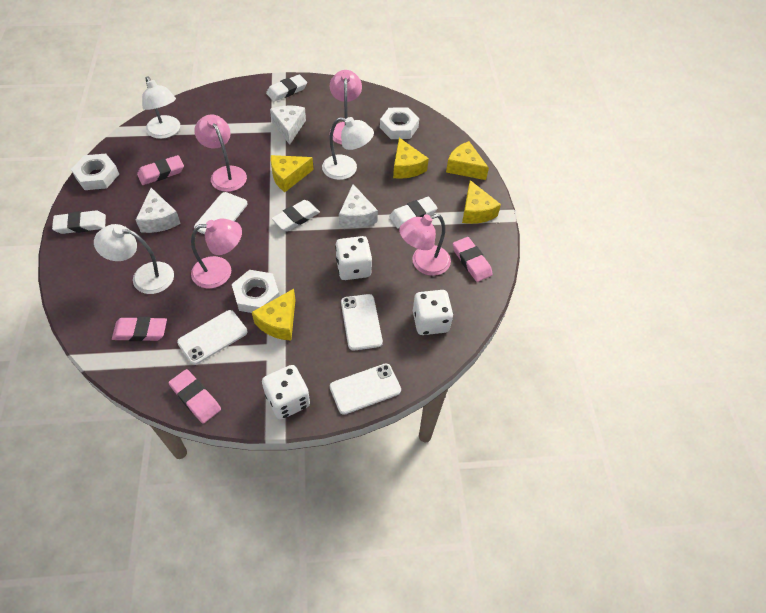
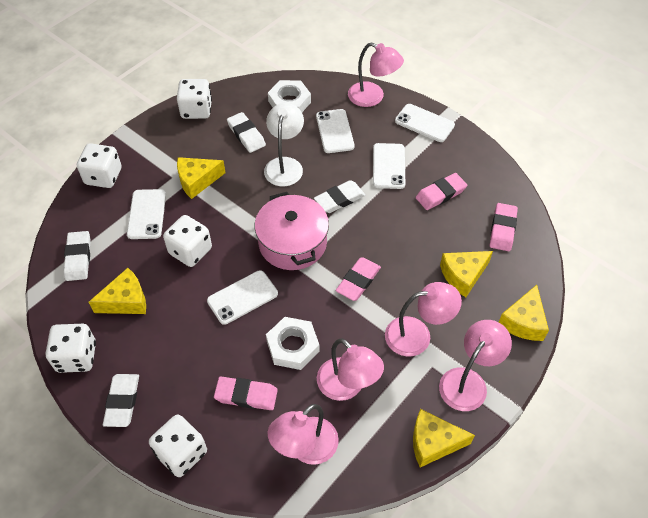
pink lamp: 4 -> 5
pink pot: 0 -> 1
white cheese: 3 -> 0
white dice: 3 -> 5
white lamp: 3 -> 1
white nut: 3 -> 2
white phone: 4 -> 5

